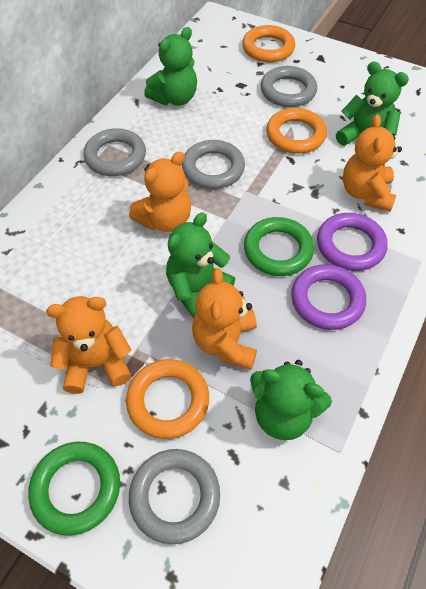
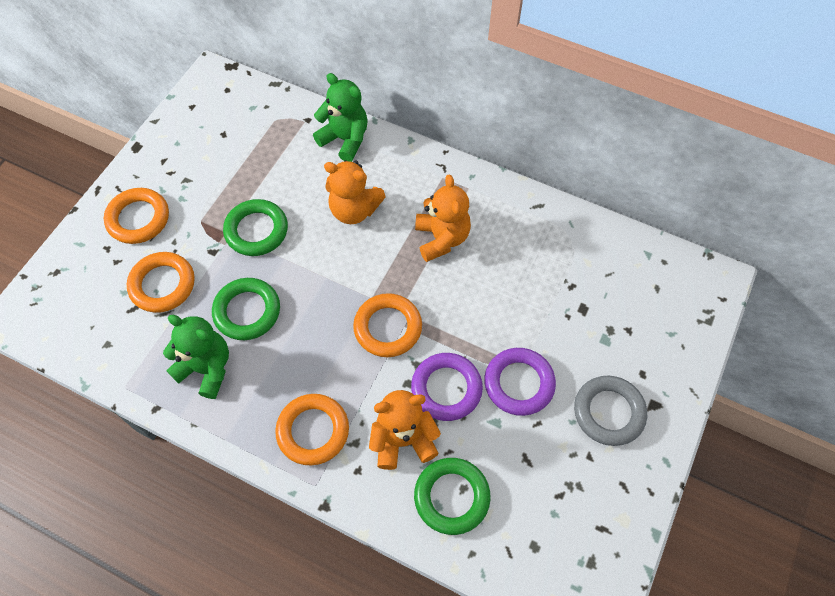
green ring: 2 -> 3
green teddy bear: 4 -> 2
grey ring: 4 -> 1
orange ring: 3 -> 4
orange teddy bear: 4 -> 3

